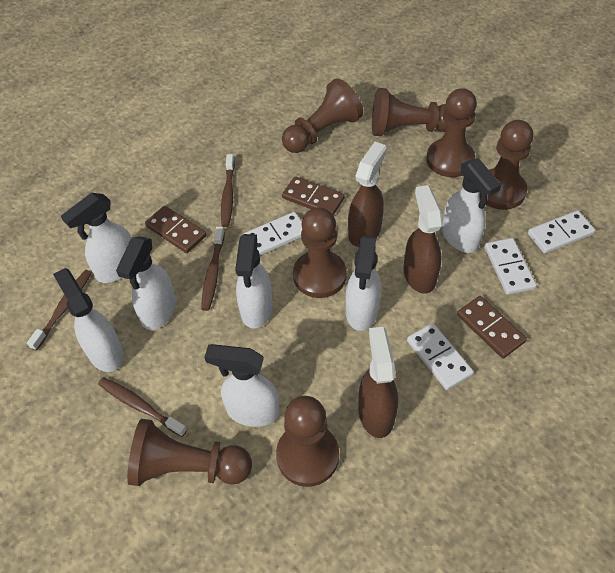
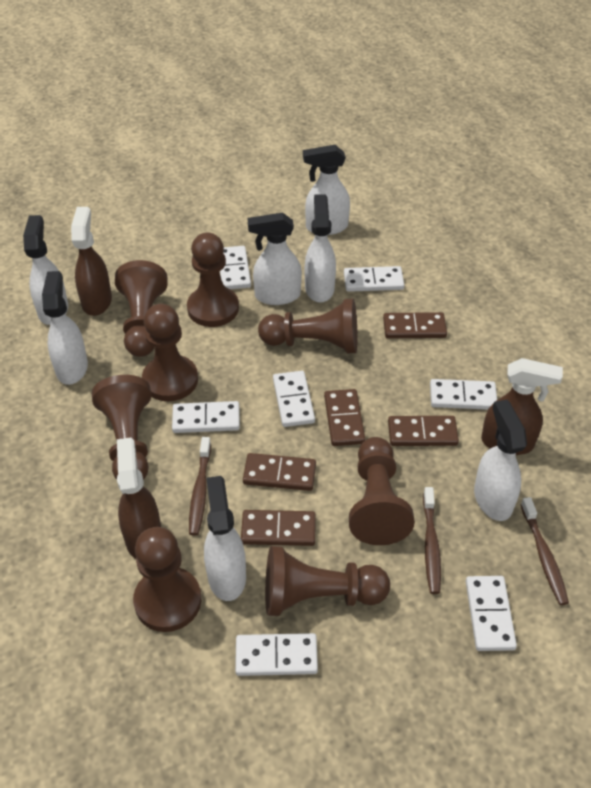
brown domino: 3 -> 5
brown pawn: 7 -> 8
brown toothbrush: 4 -> 3
white domino: 4 -> 7

